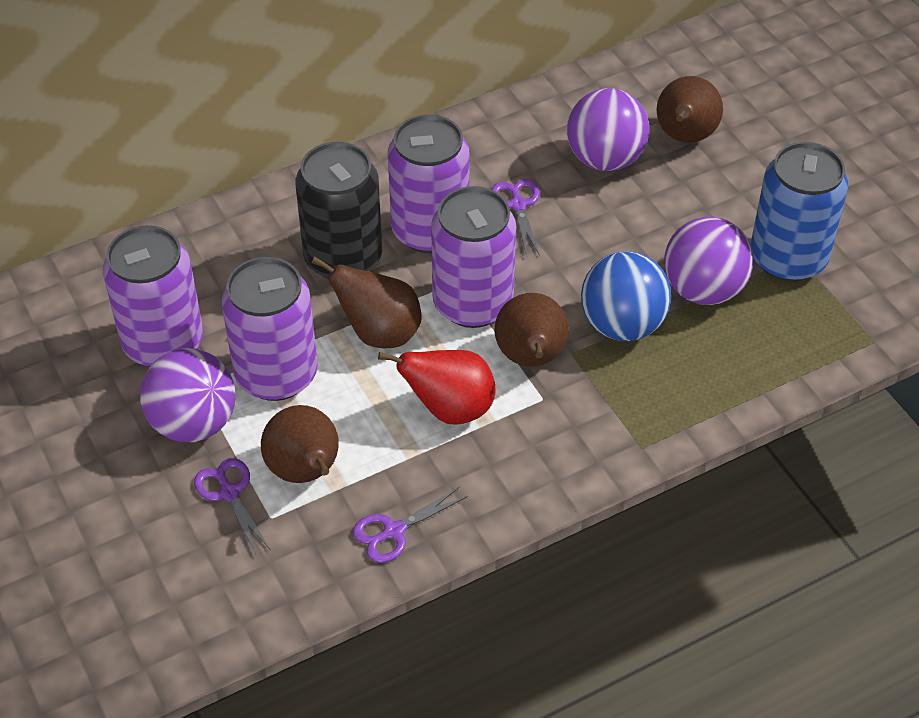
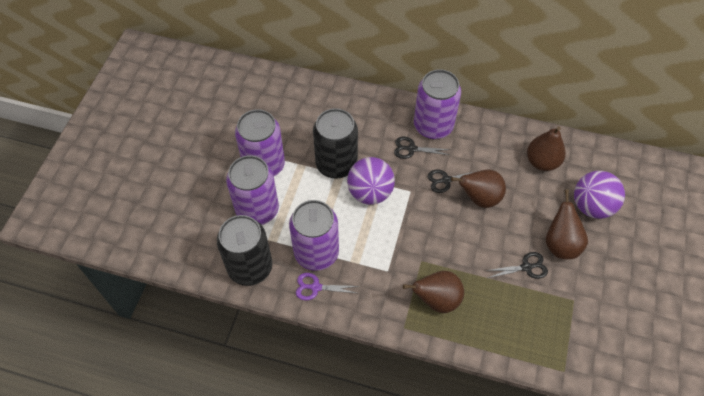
black can: 1 -> 2
black scissors: 0 -> 3
blue ball: 1 -> 0
blue can: 1 -> 0
purple ball: 3 -> 2
purple scissors: 3 -> 1
red pear: 1 -> 0

